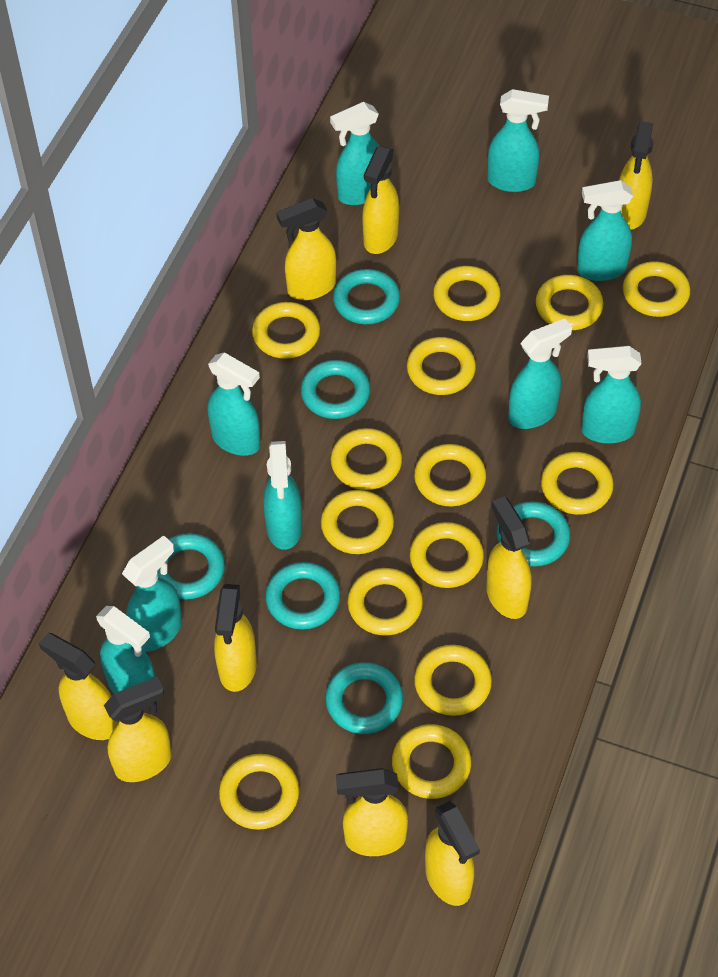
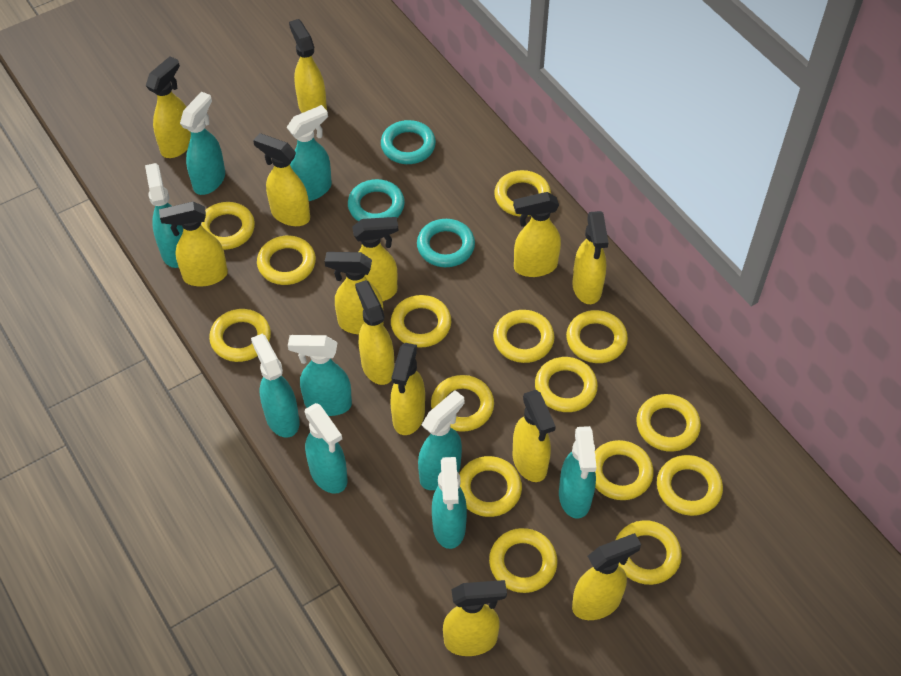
turquoise ring: 6 -> 3
yellow ring: 14 -> 15
yellow spray bottle: 9 -> 13

